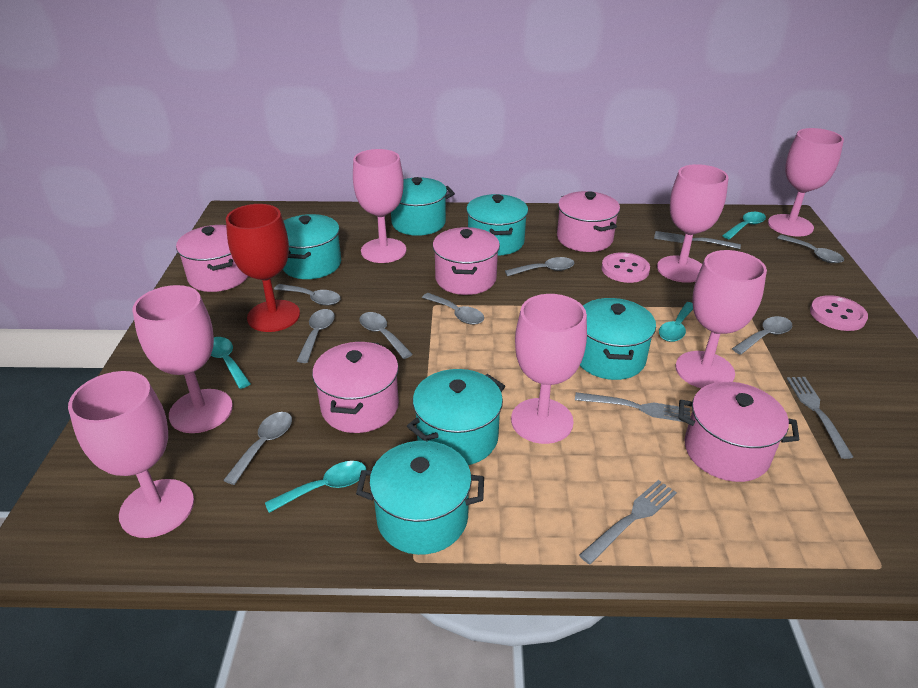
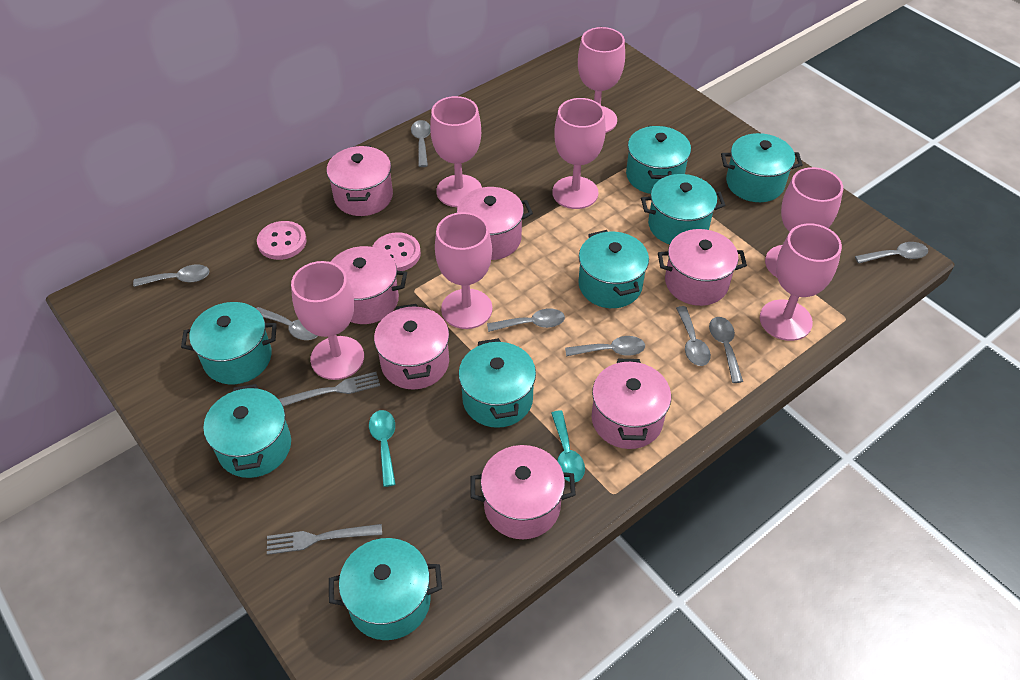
grey fork: 4 -> 2
pink pot: 5 -> 7
red goblet: 1 -> 0
turquoise pot: 6 -> 8
turquoise spoon: 4 -> 2

